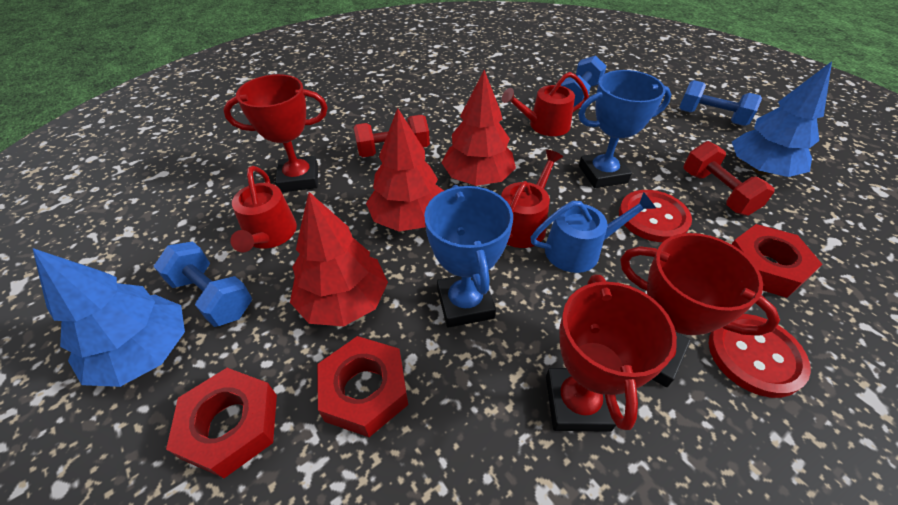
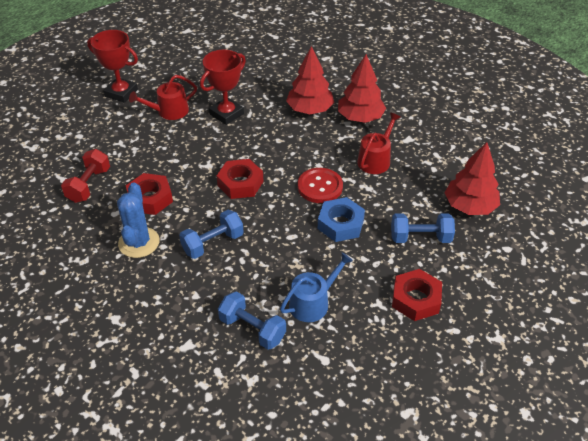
blue cactus: 0 -> 1
blue nut: 0 -> 1
blue tree: 2 -> 0
blue trophy: 2 -> 0
red button: 2 -> 1
red dumbbell: 2 -> 1
red trophy: 3 -> 2
red watering can: 3 -> 2

